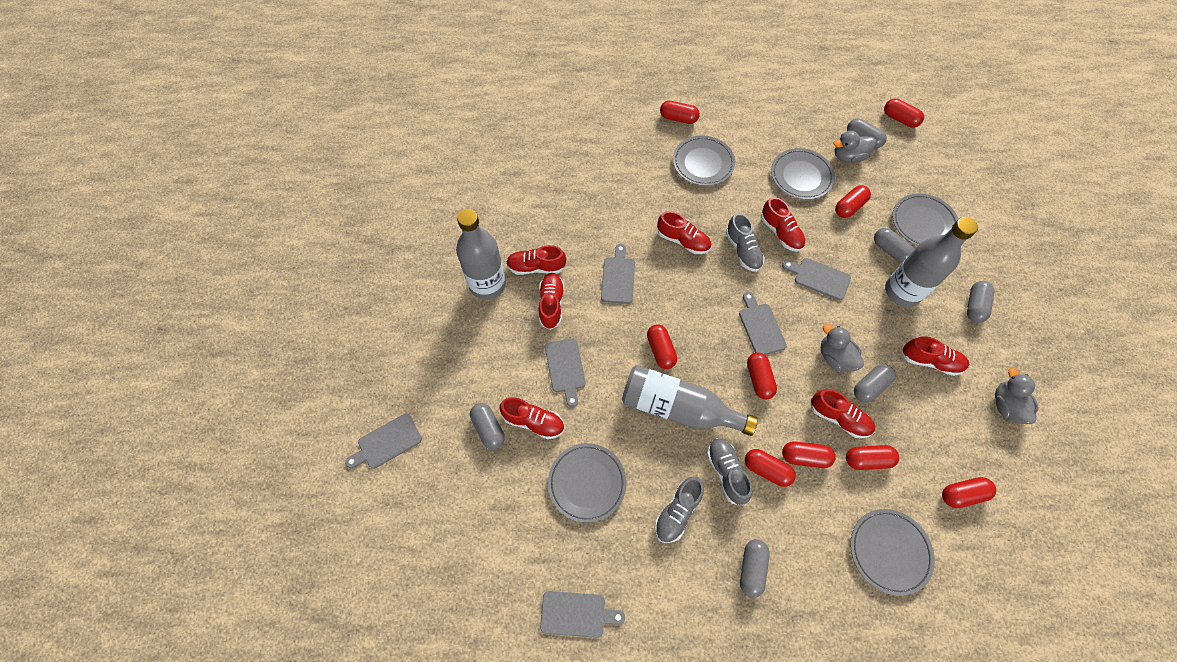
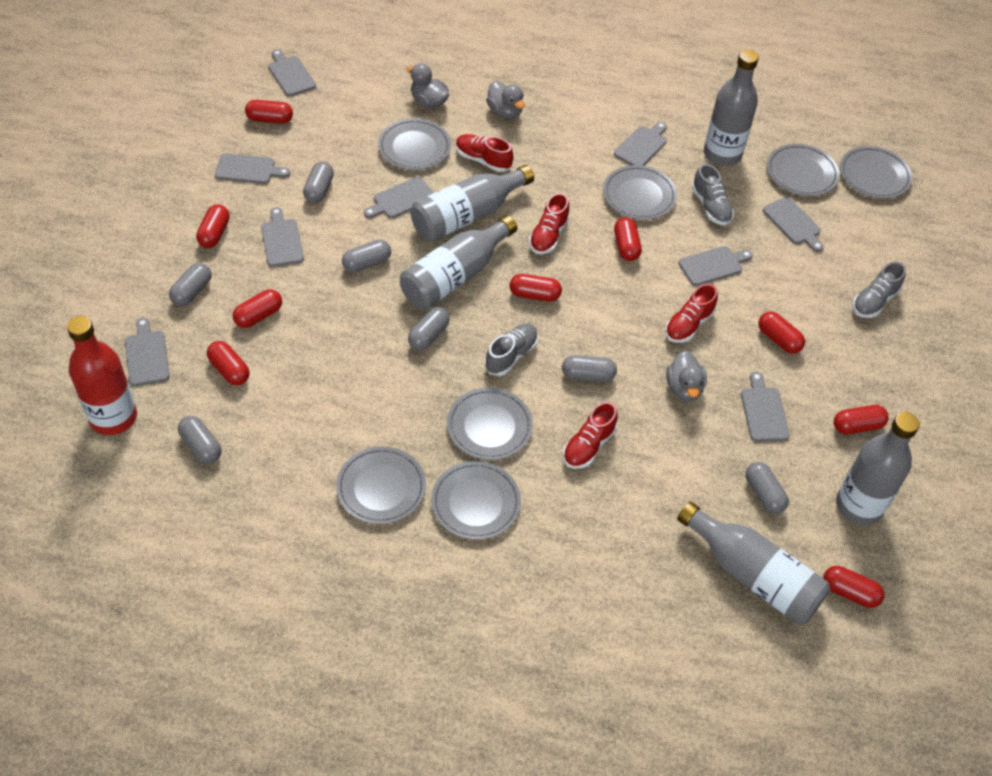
grey bottle: 3 -> 5
grey capsule: 6 -> 7
grey cutting board: 6 -> 9
grey plate: 5 -> 7
red bottle: 0 -> 1
red shoe: 7 -> 4

